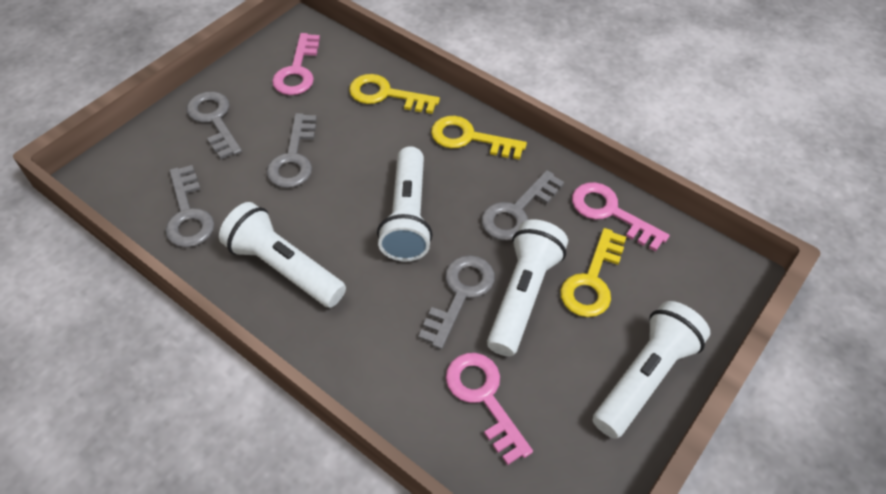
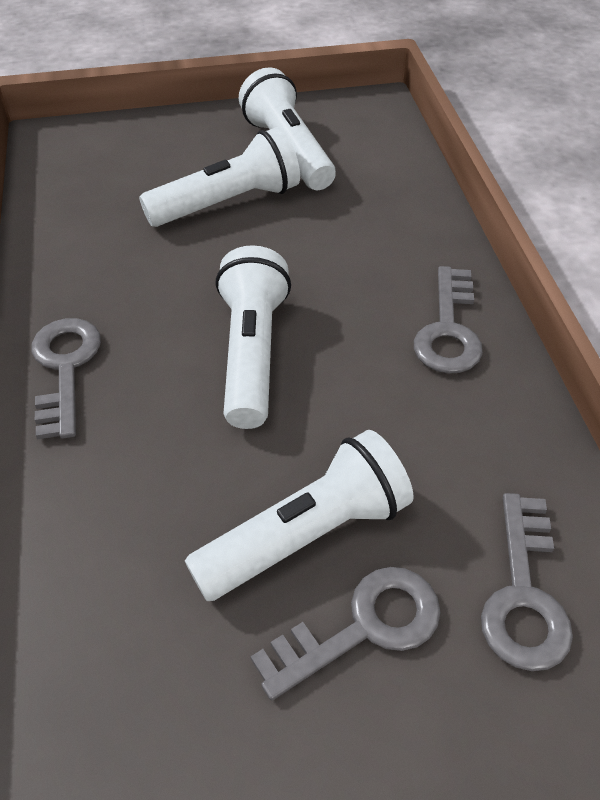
grey key: 5 -> 4
pink key: 3 -> 0
yellow key: 3 -> 0

